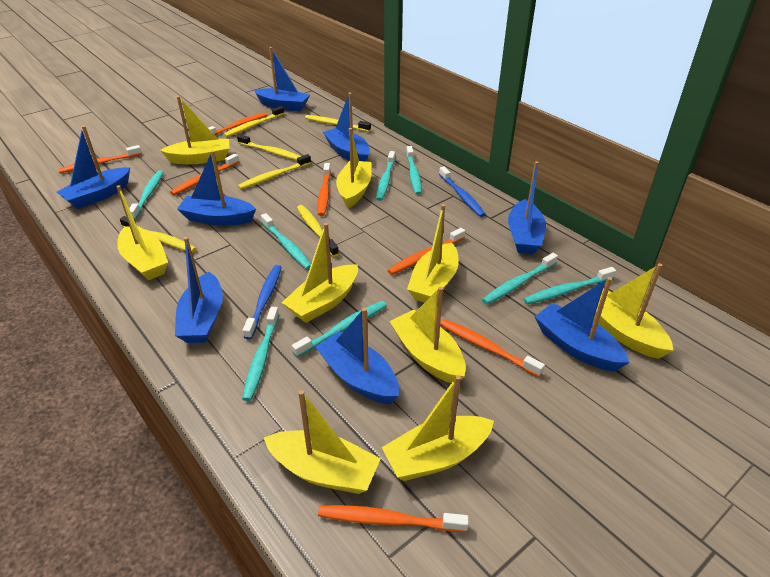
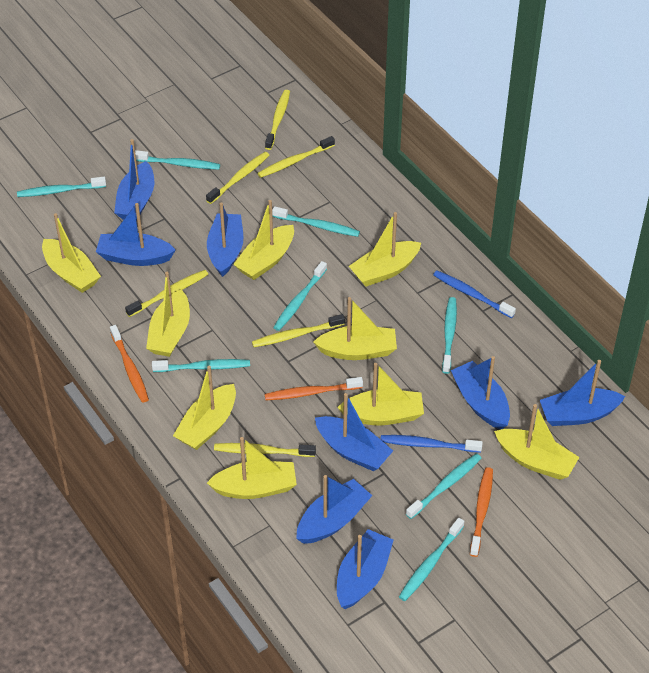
orange toothbrush: 7 -> 3

